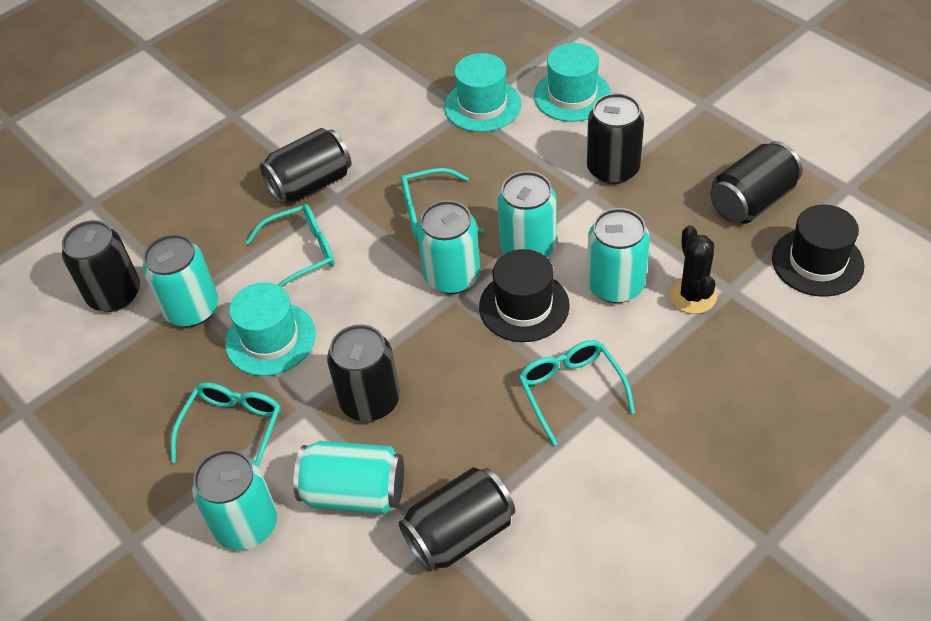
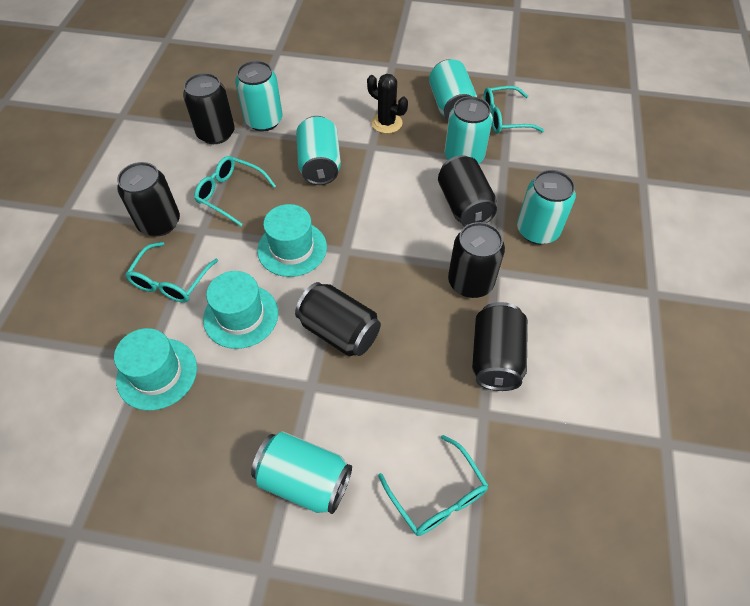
black hat: 2 -> 0

